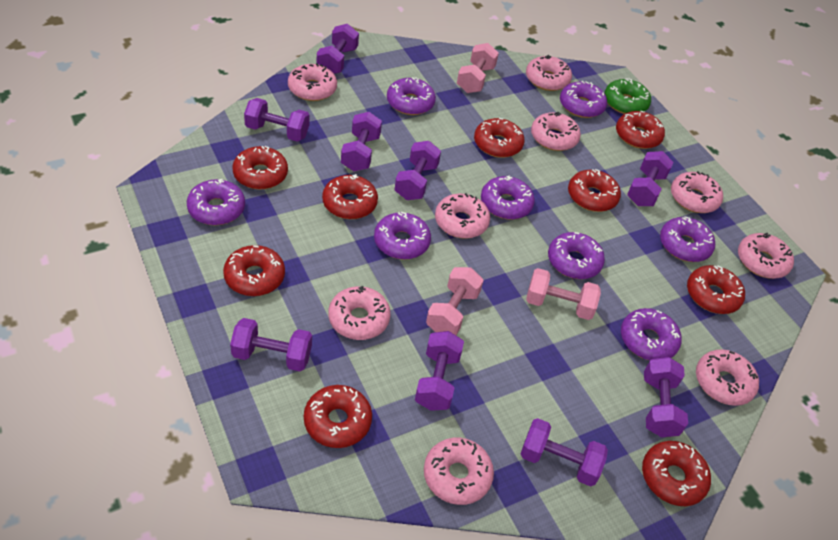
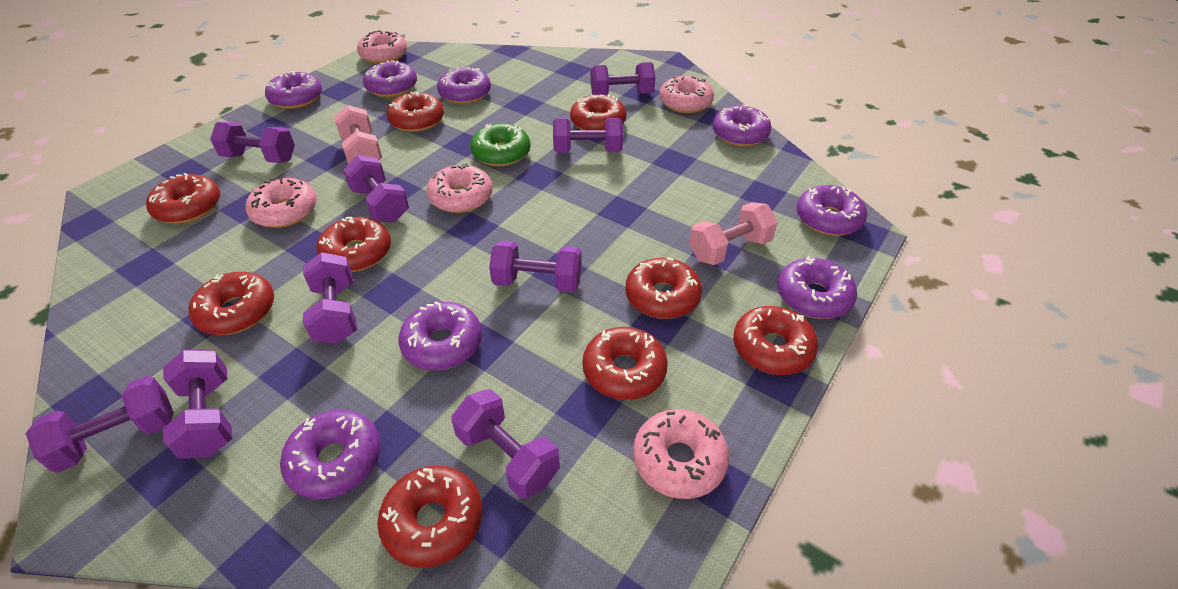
pink donut: 9 -> 5
pink dumbbell: 3 -> 2

